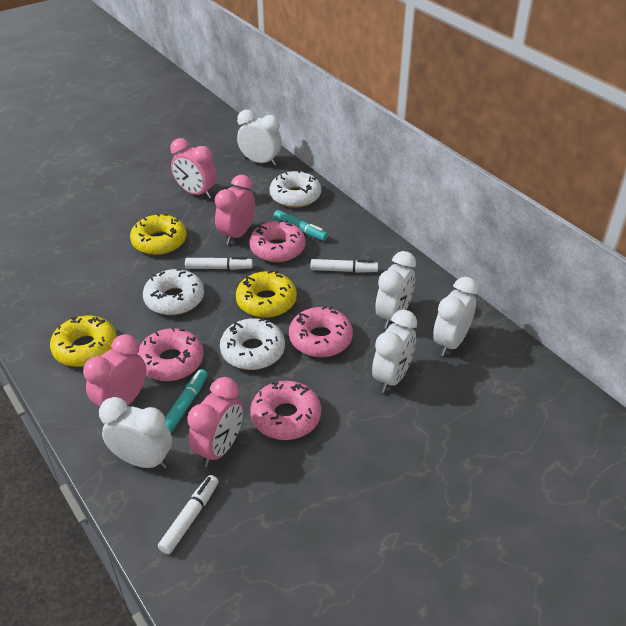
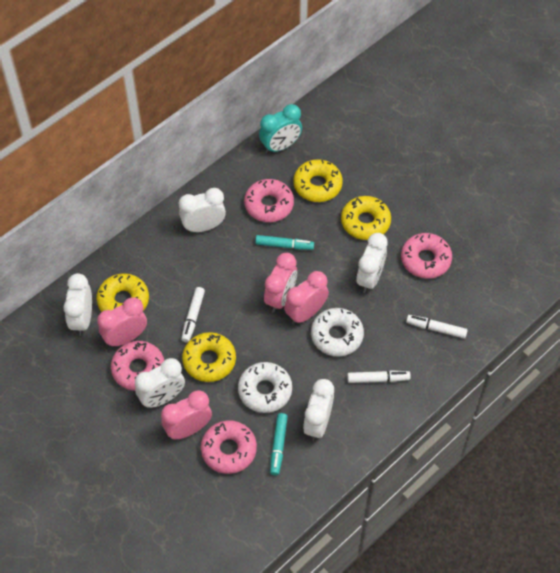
turquoise clock: 0 -> 1
white donut: 3 -> 2
yellow donut: 3 -> 4

